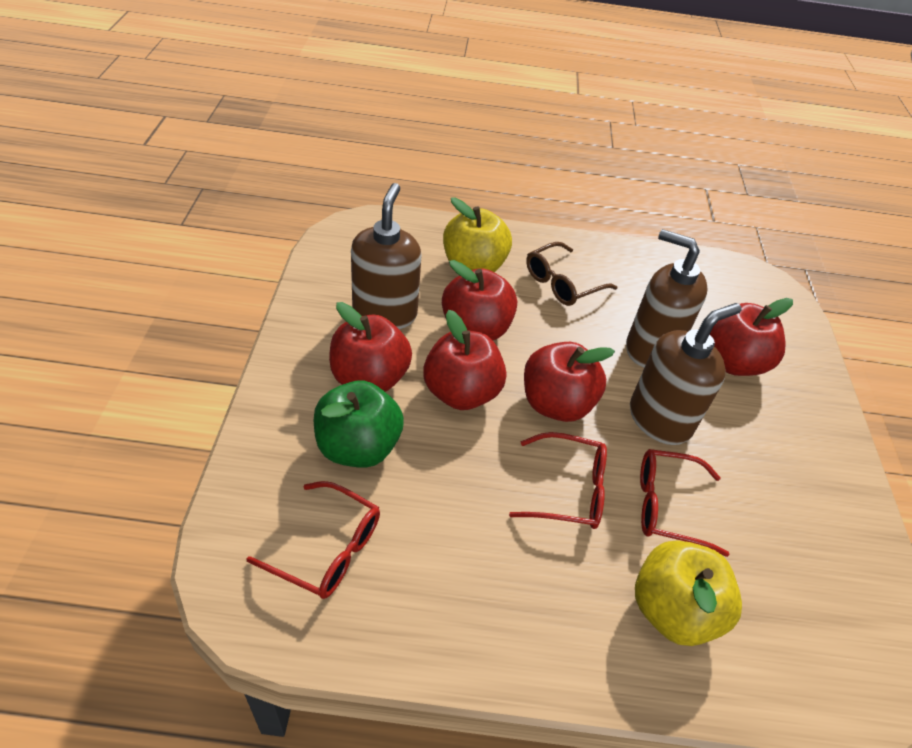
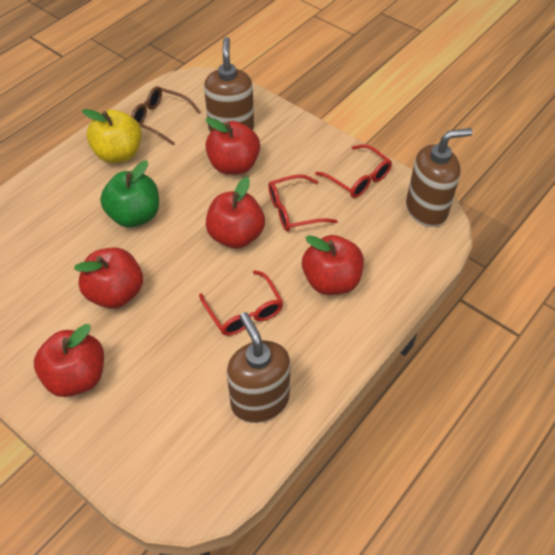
yellow apple: 2 -> 1

